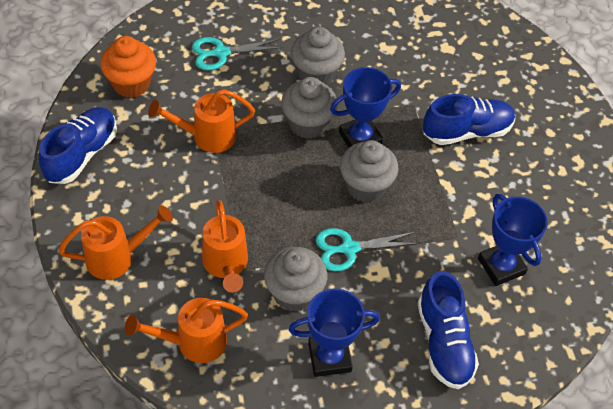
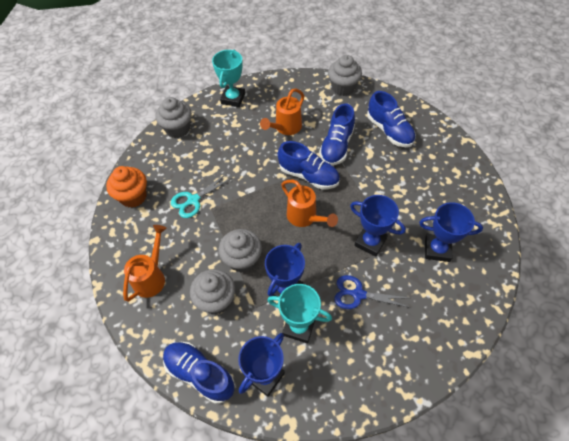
blue scissors: 0 -> 1
blue shoe: 3 -> 4
blue trophy: 3 -> 4
orange watering can: 4 -> 3
turquoise scissors: 2 -> 1
turquoise trophy: 0 -> 2

